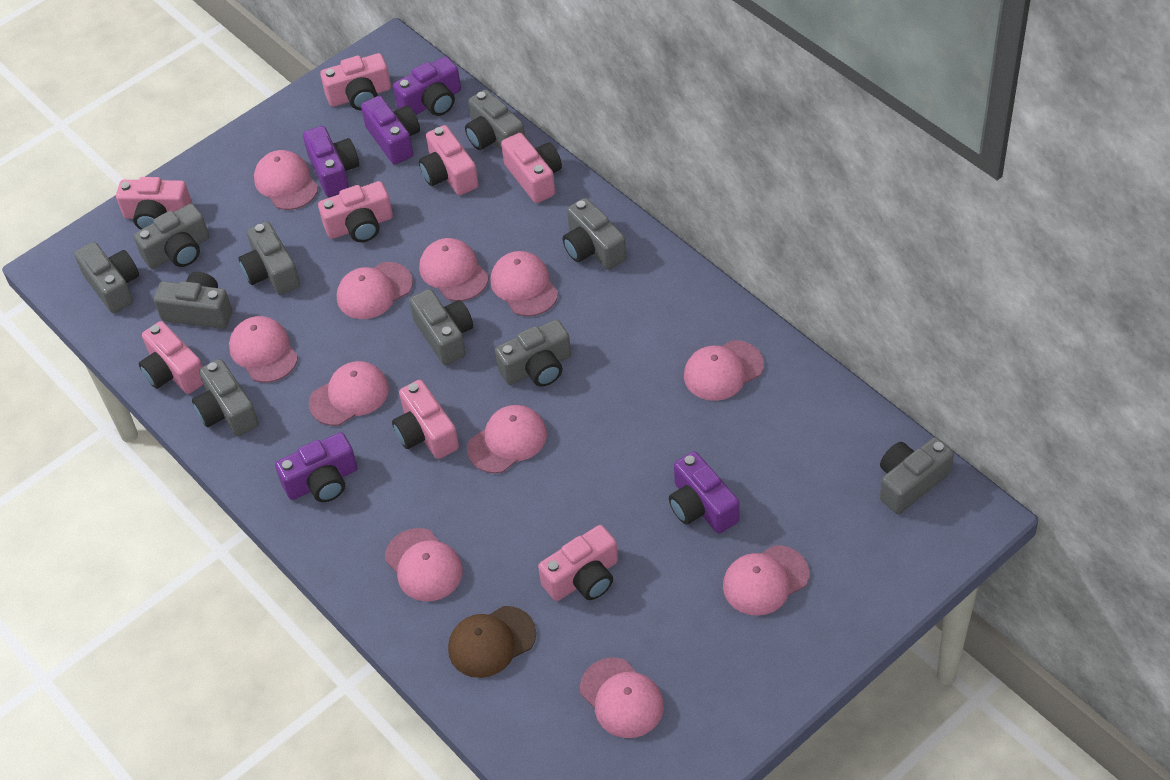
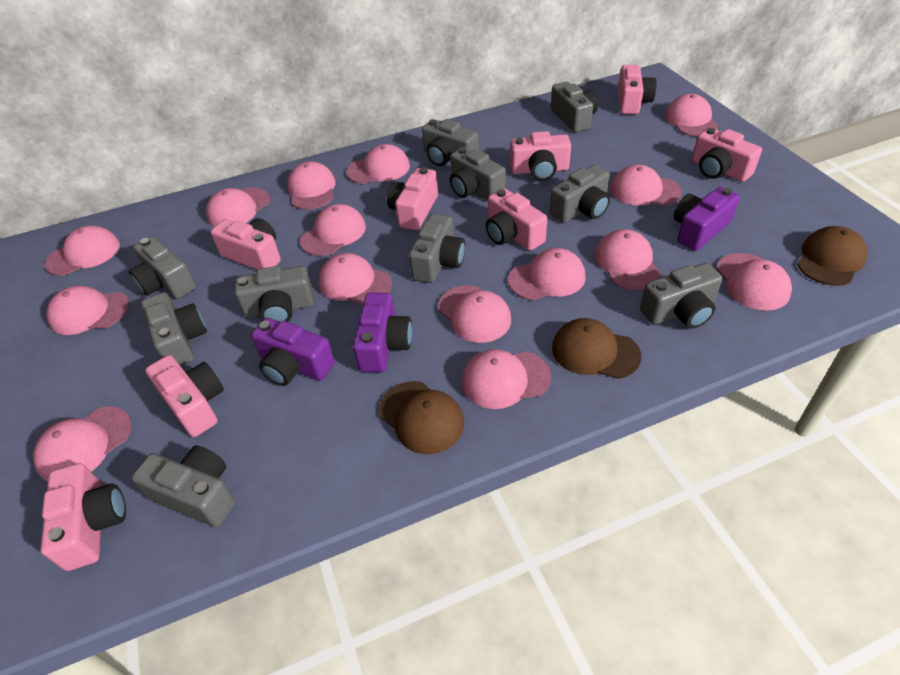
brown cap: 1 -> 3
pink cap: 11 -> 15
purple camera: 5 -> 3

